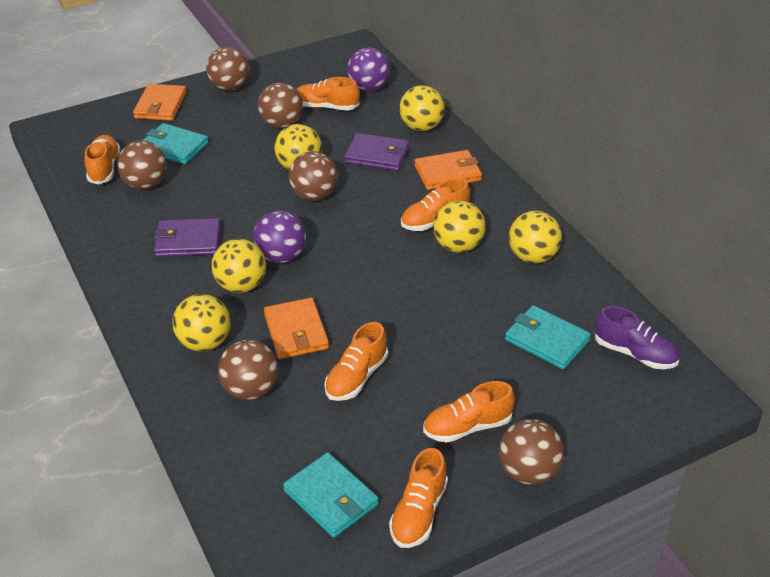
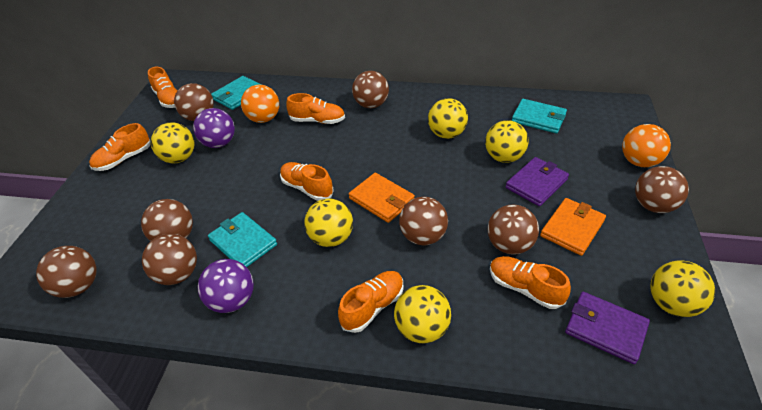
brown ball: 6 -> 8
orange ball: 0 -> 2
orange wallet: 3 -> 2
purple shoe: 1 -> 0

